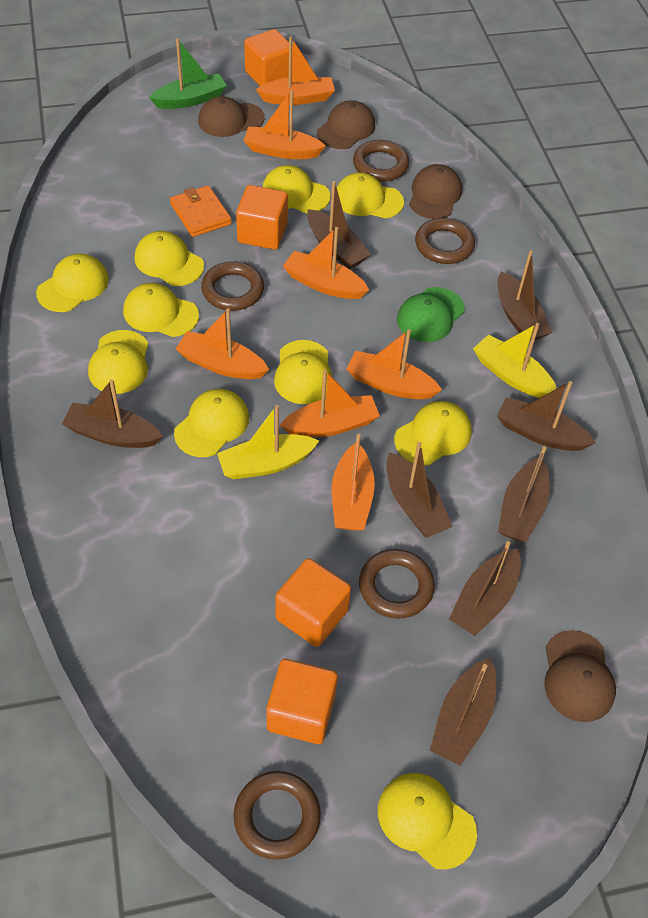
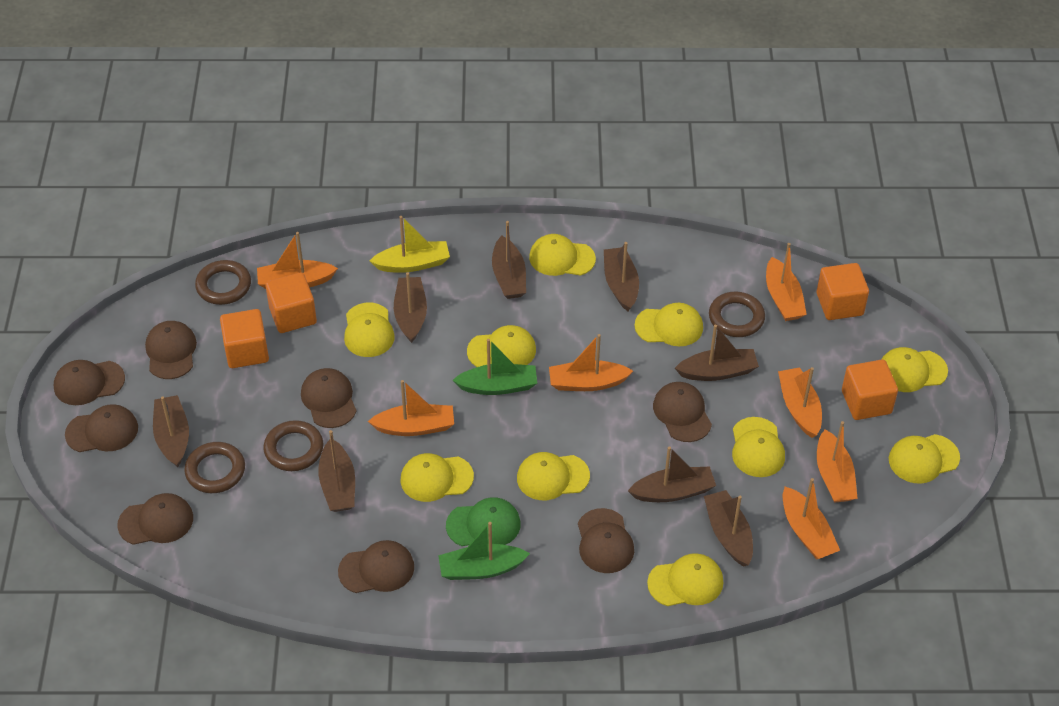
brown cap: 4 -> 8
brown ring: 5 -> 4
green boat: 1 -> 2
orange wallet: 1 -> 0
yellow boat: 2 -> 1

